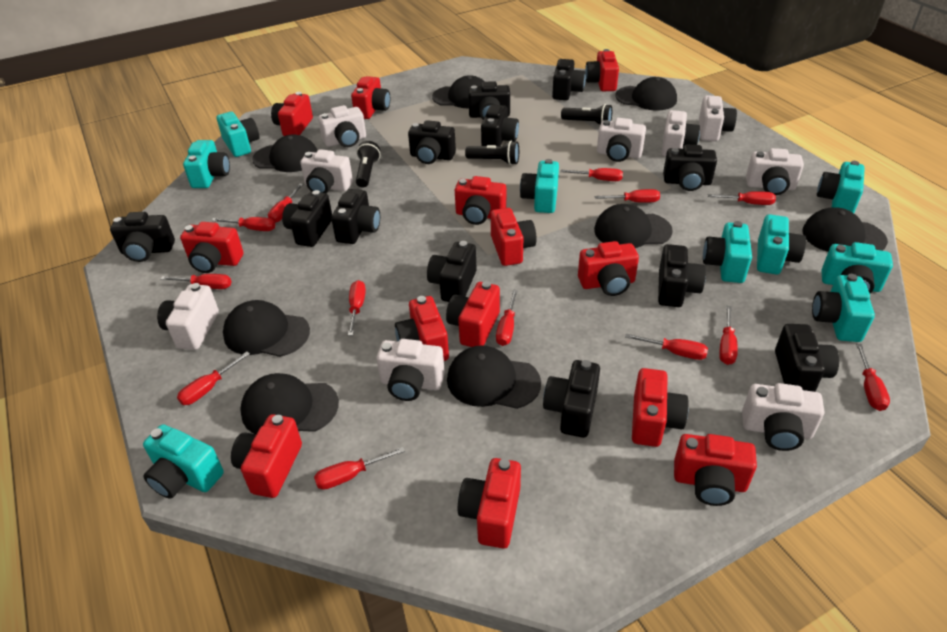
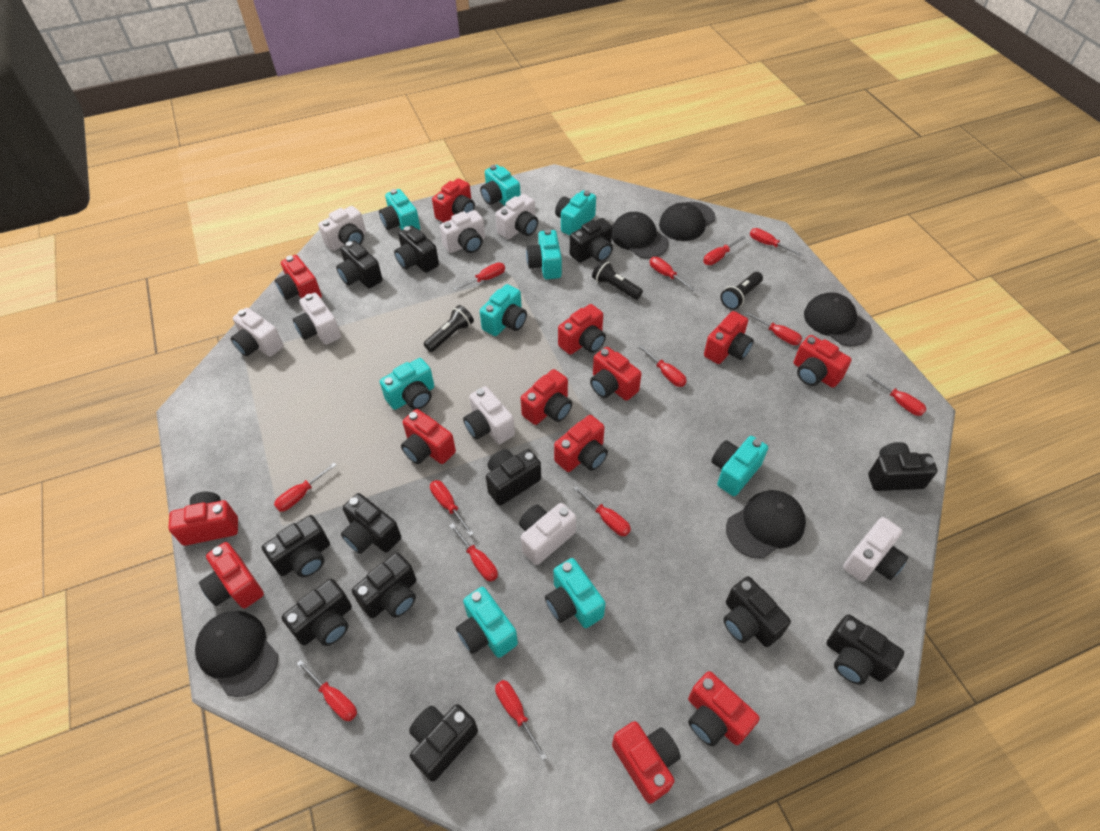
black cap: 8 -> 5
white camera: 9 -> 8

